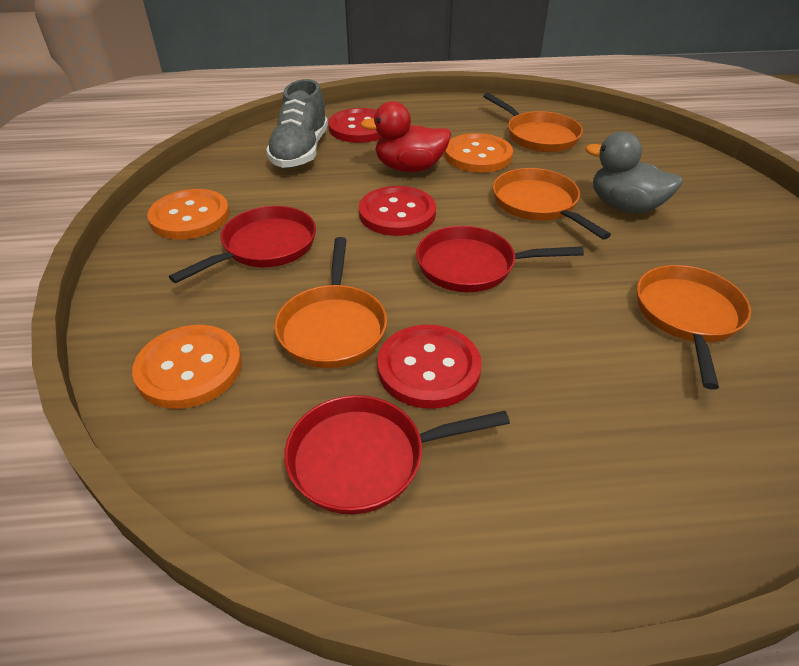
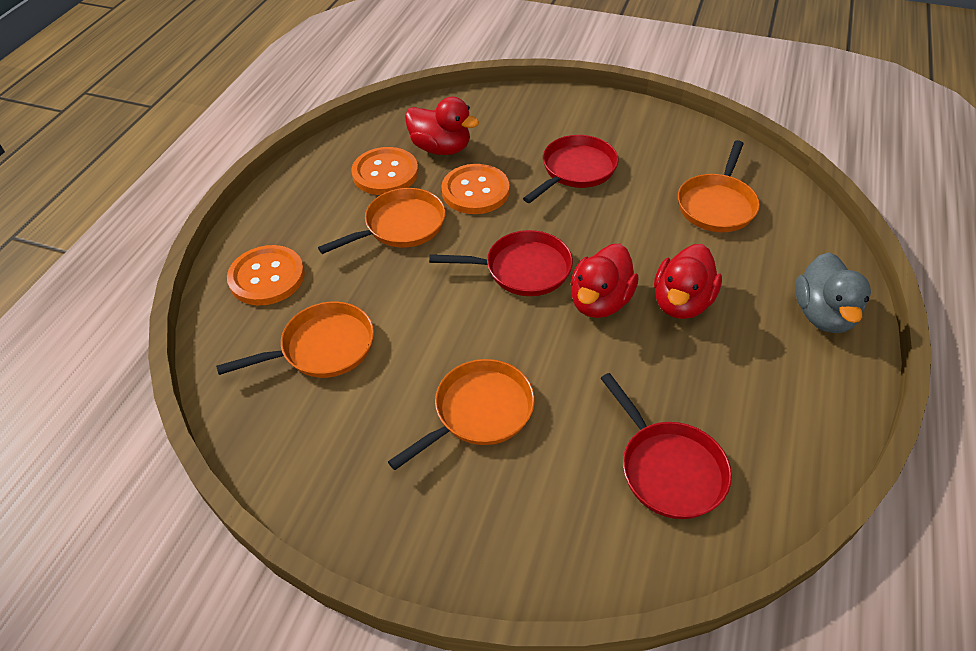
grey shoe: 1 -> 0
red button: 3 -> 0
red duck: 1 -> 3

